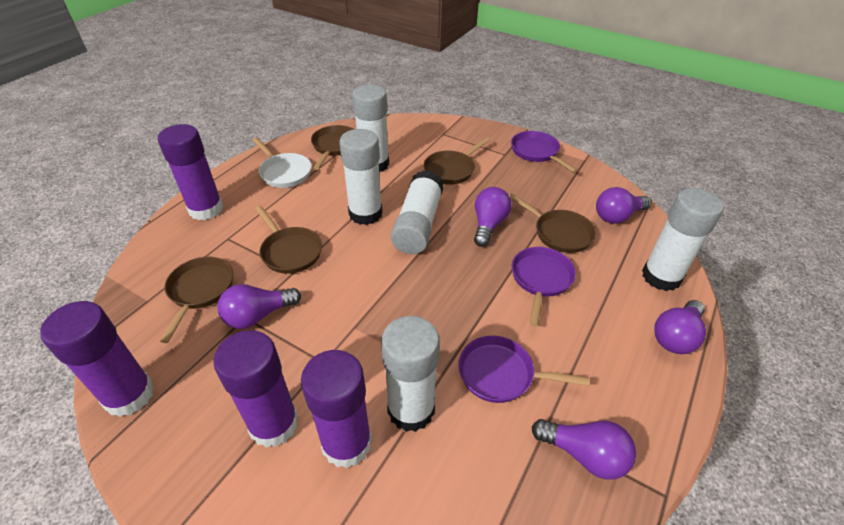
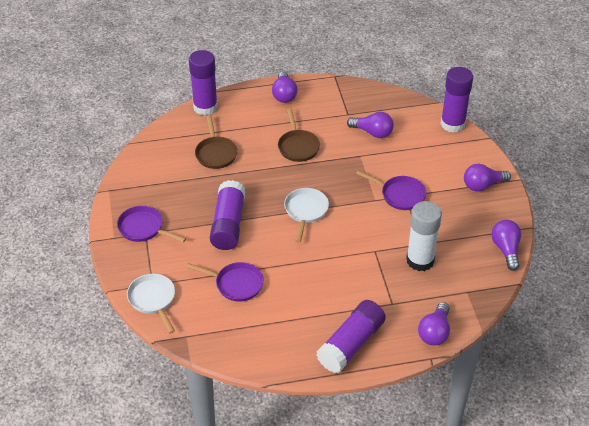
brown pan: 5 -> 2
white glue stick: 5 -> 1
white pan: 1 -> 2

